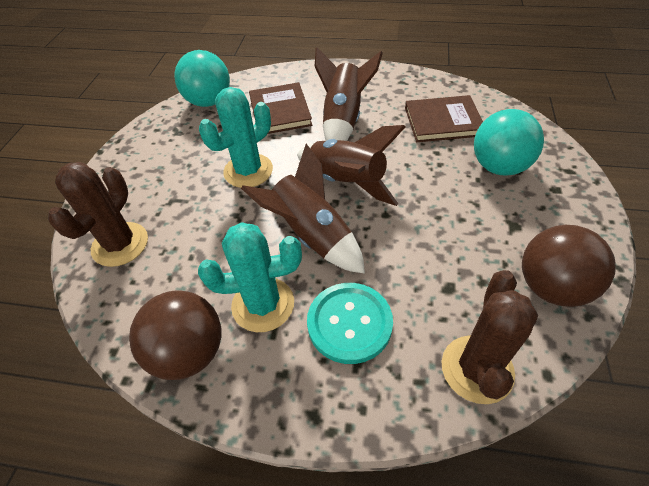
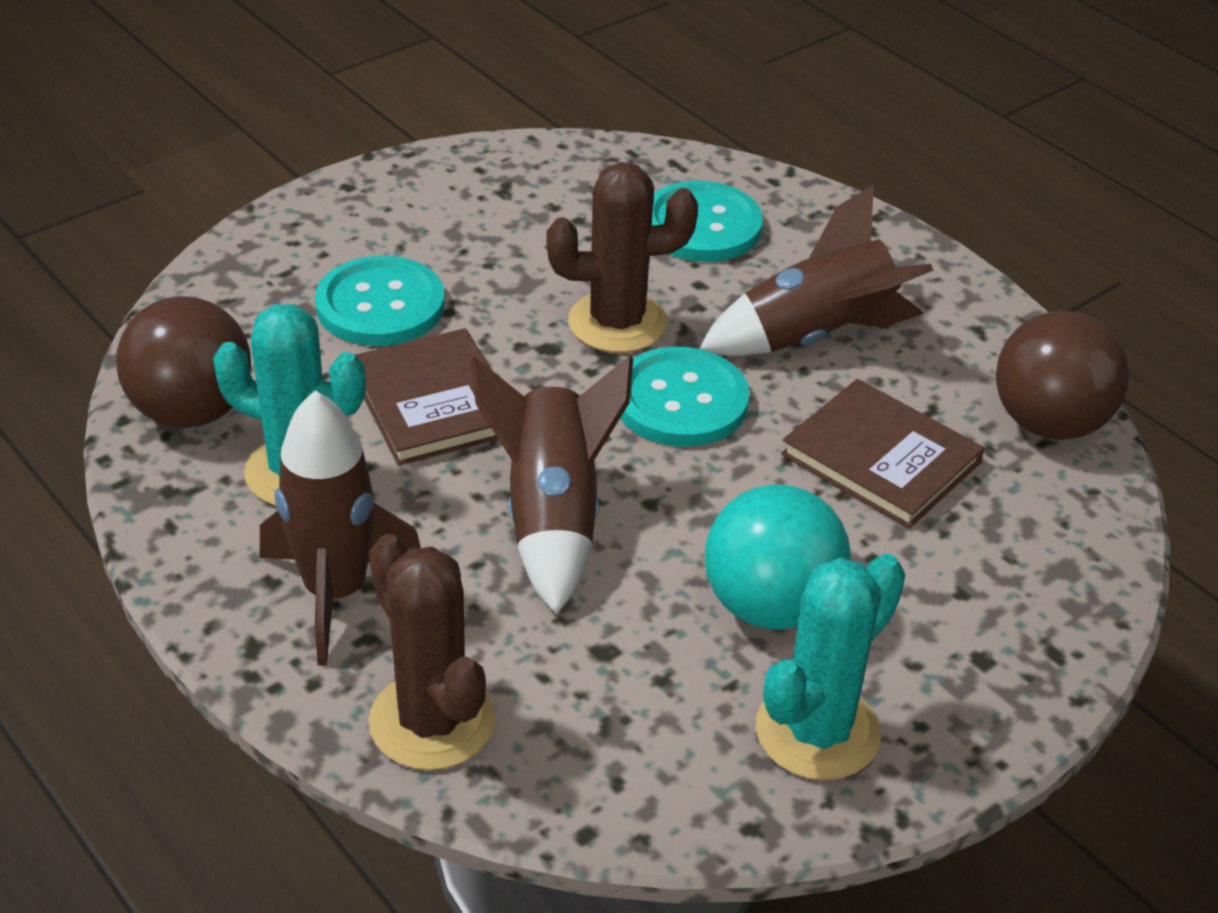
turquoise ball: 2 -> 1
turquoise button: 1 -> 3

